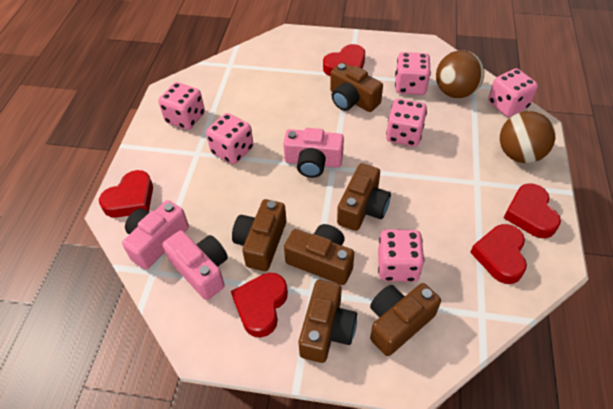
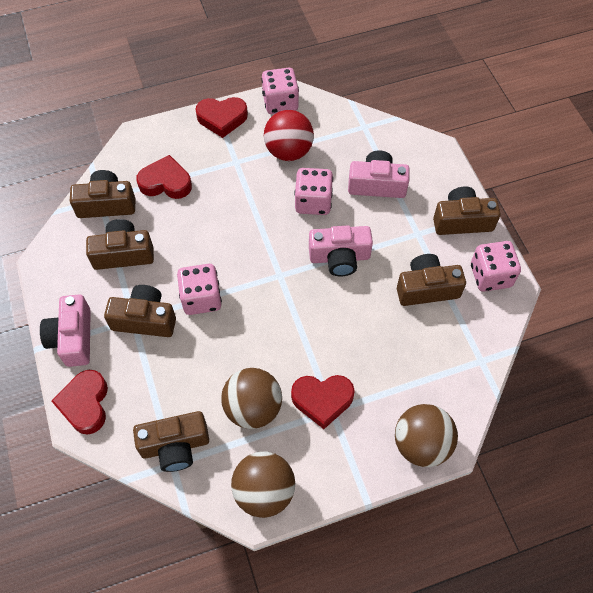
brown ball: 2 -> 3
pink dice: 6 -> 4
red ball: 0 -> 1
red heart: 5 -> 4

